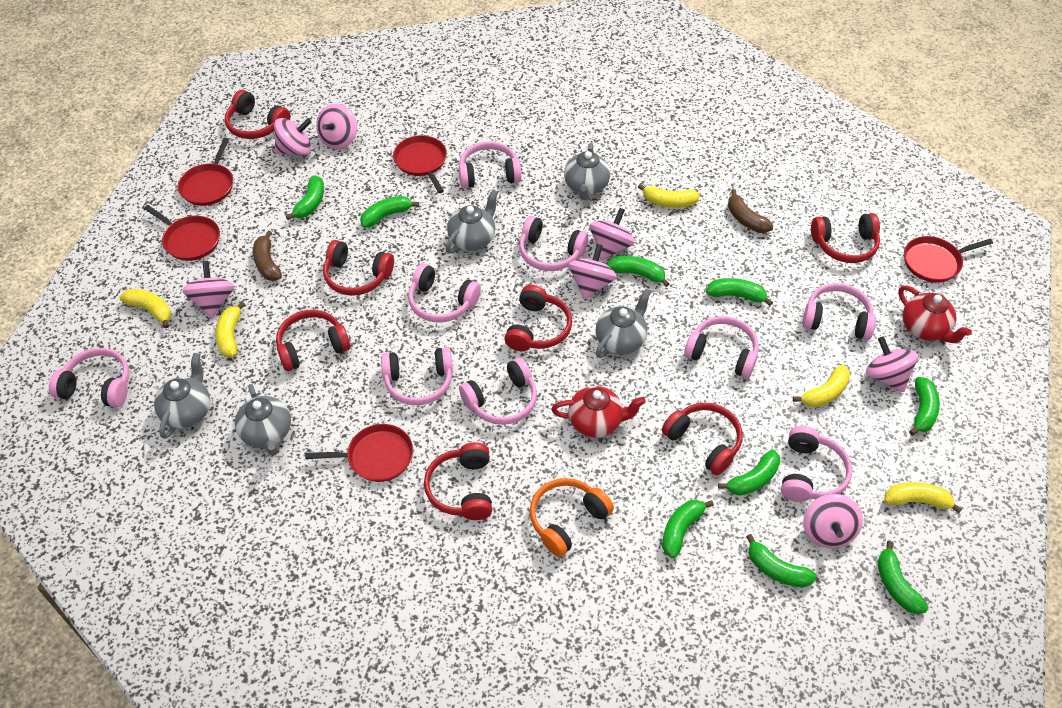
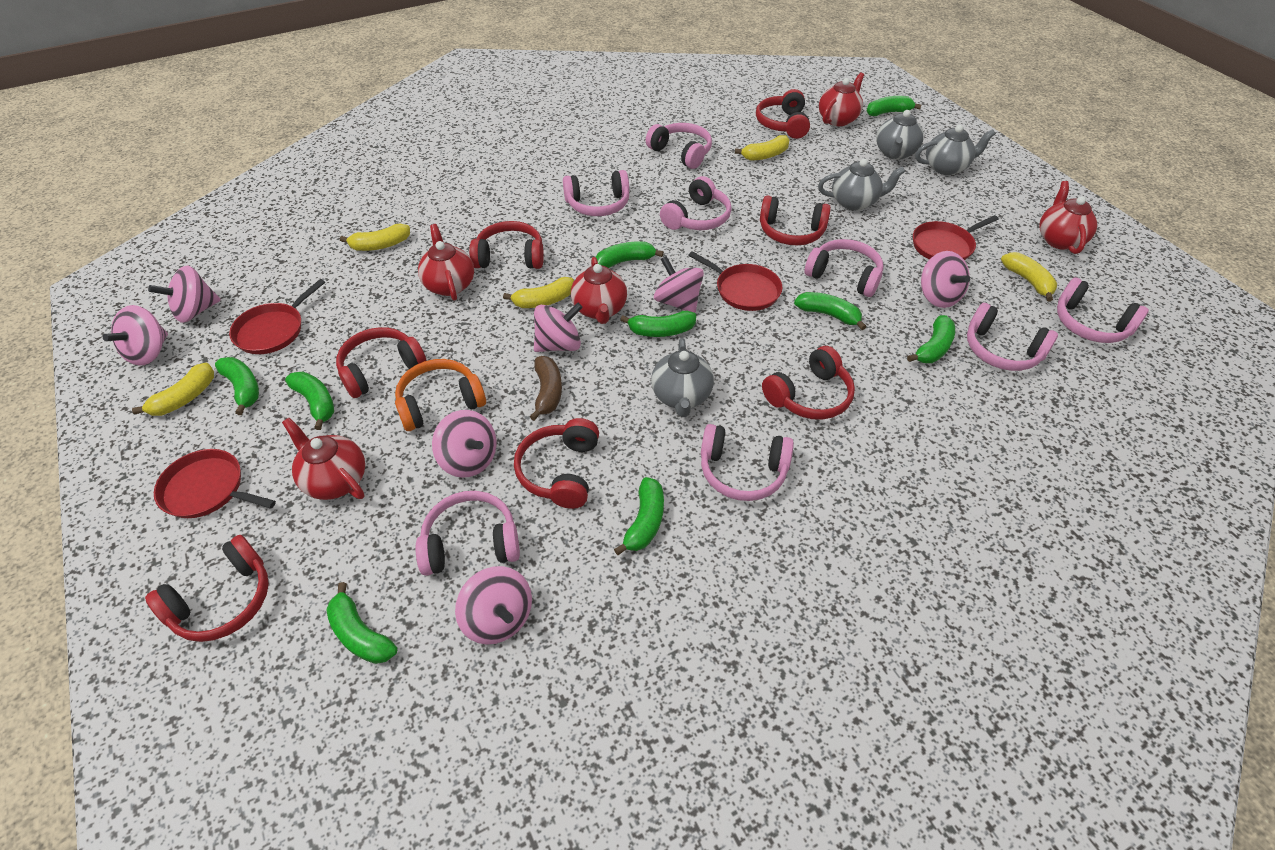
brown banana: 2 -> 1
grey teapot: 5 -> 4
pink headphones: 9 -> 8
red pan: 5 -> 4
red teapot: 2 -> 5

